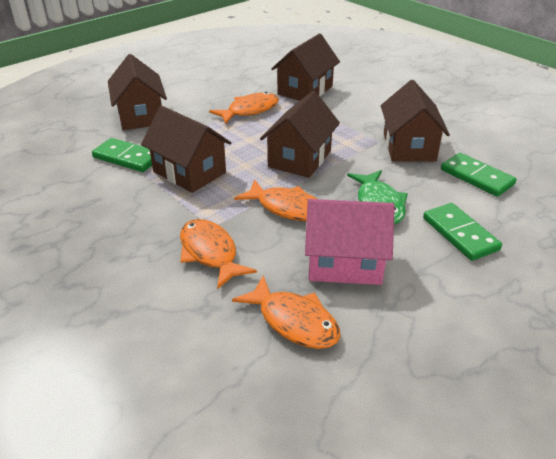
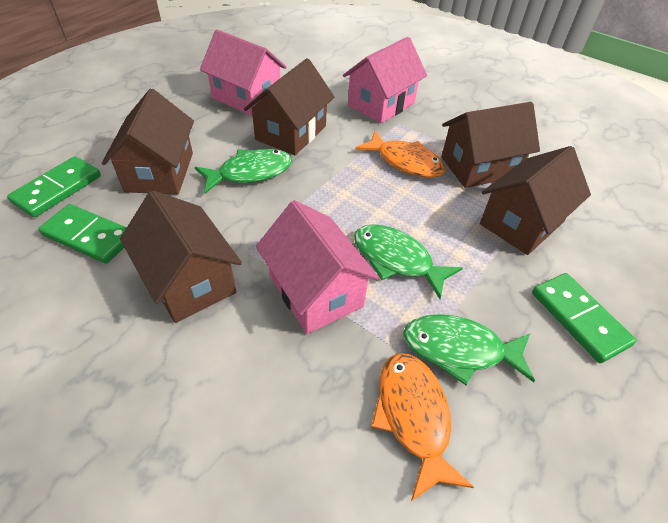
green fish: 1 -> 3
orange fish: 4 -> 2
pink house: 1 -> 3

